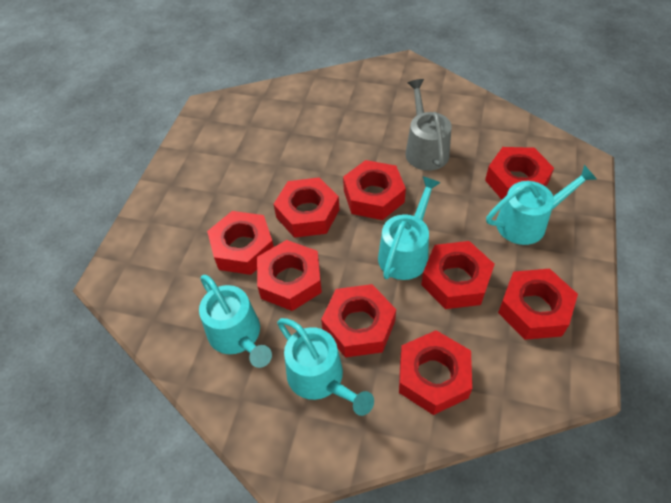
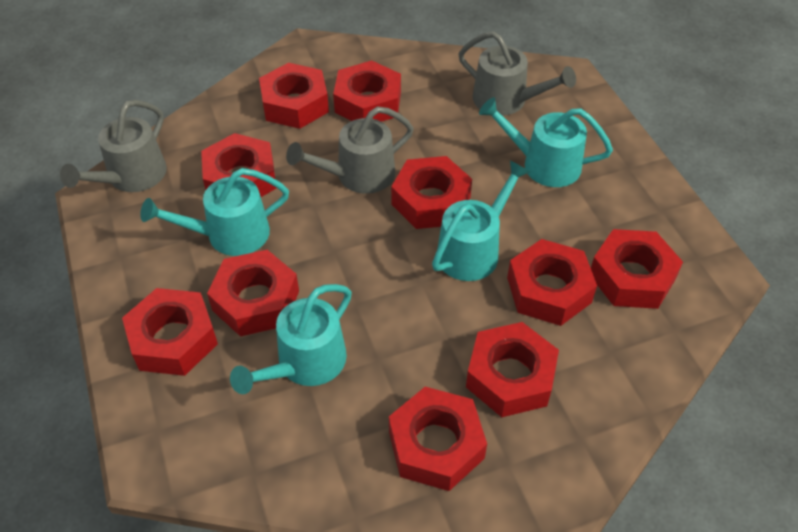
grey watering can: 1 -> 3
red nut: 9 -> 10

